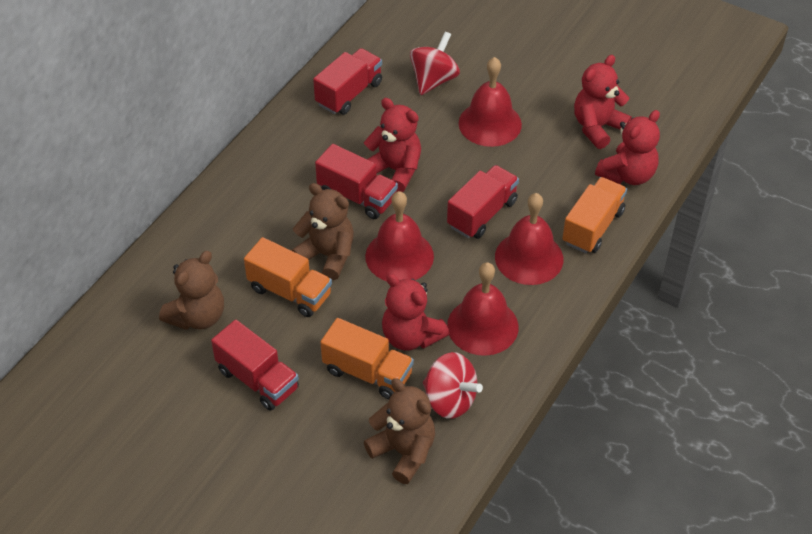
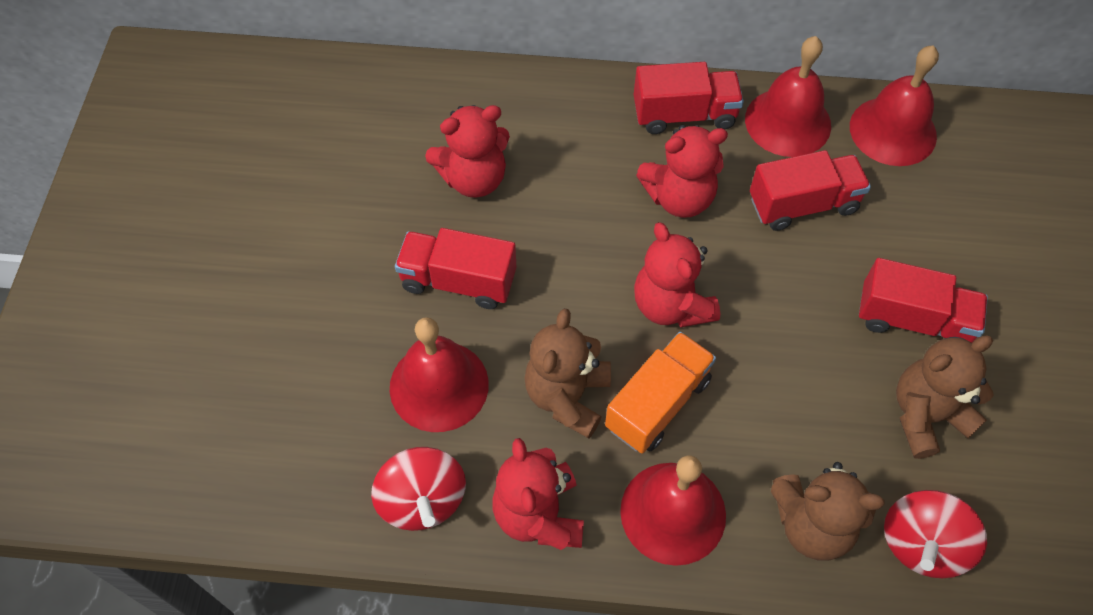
orange truck: 3 -> 1

